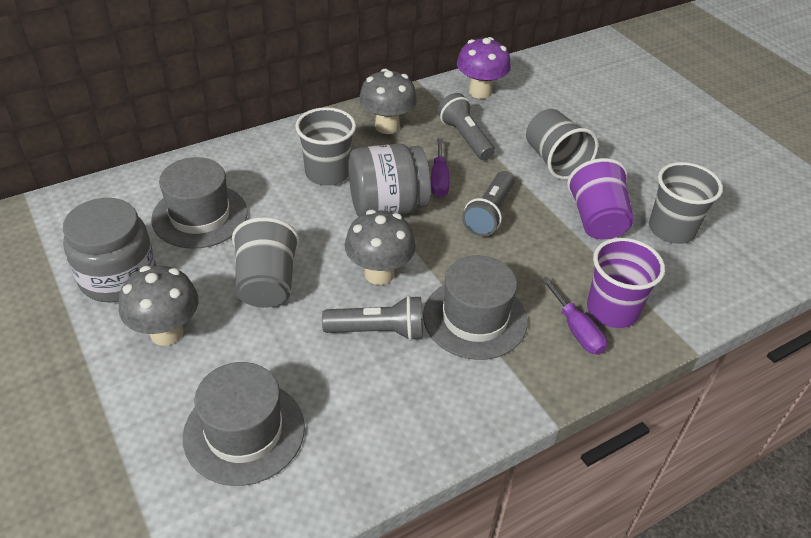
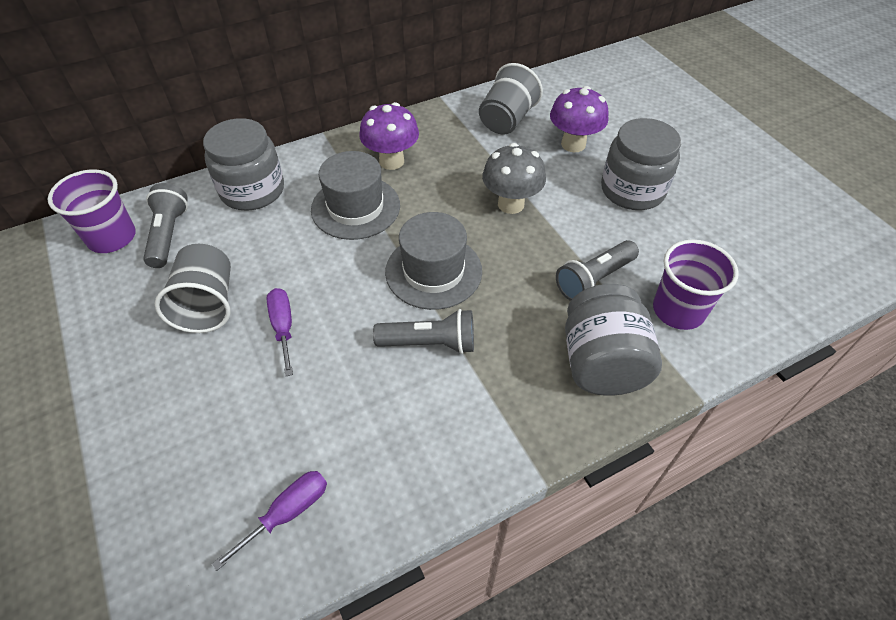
grey cup: 4 -> 2
grey hat: 3 -> 2
grey jar: 2 -> 3
grey mushroom: 3 -> 1
purple mushroom: 1 -> 2

